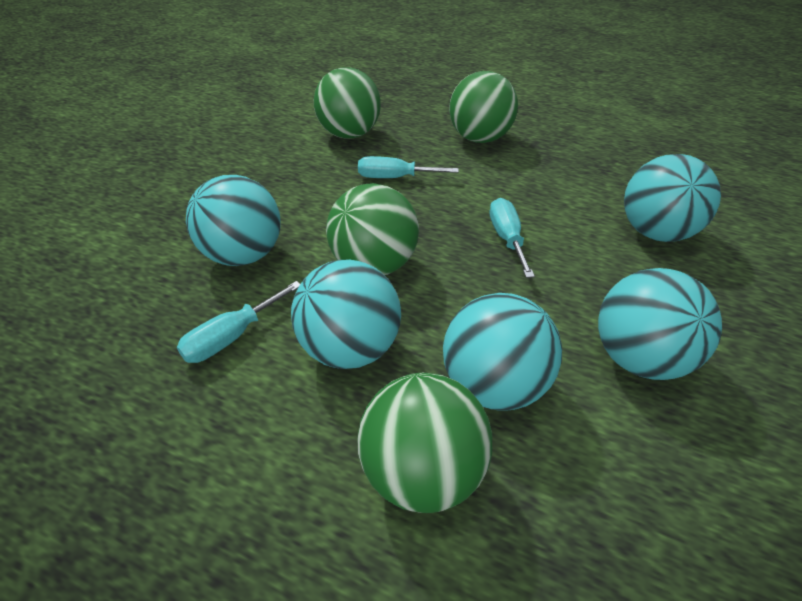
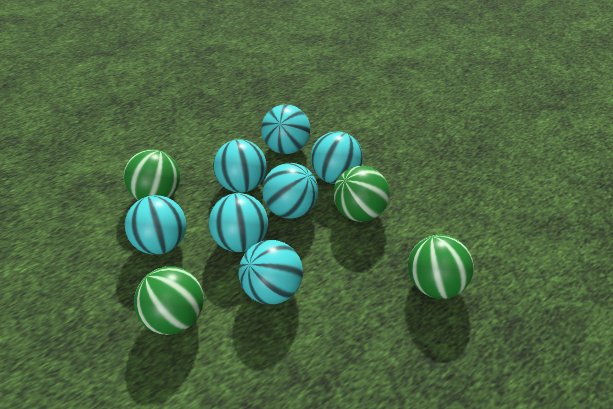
turquoise ball: 5 -> 7
turquoise screwdriver: 3 -> 0

